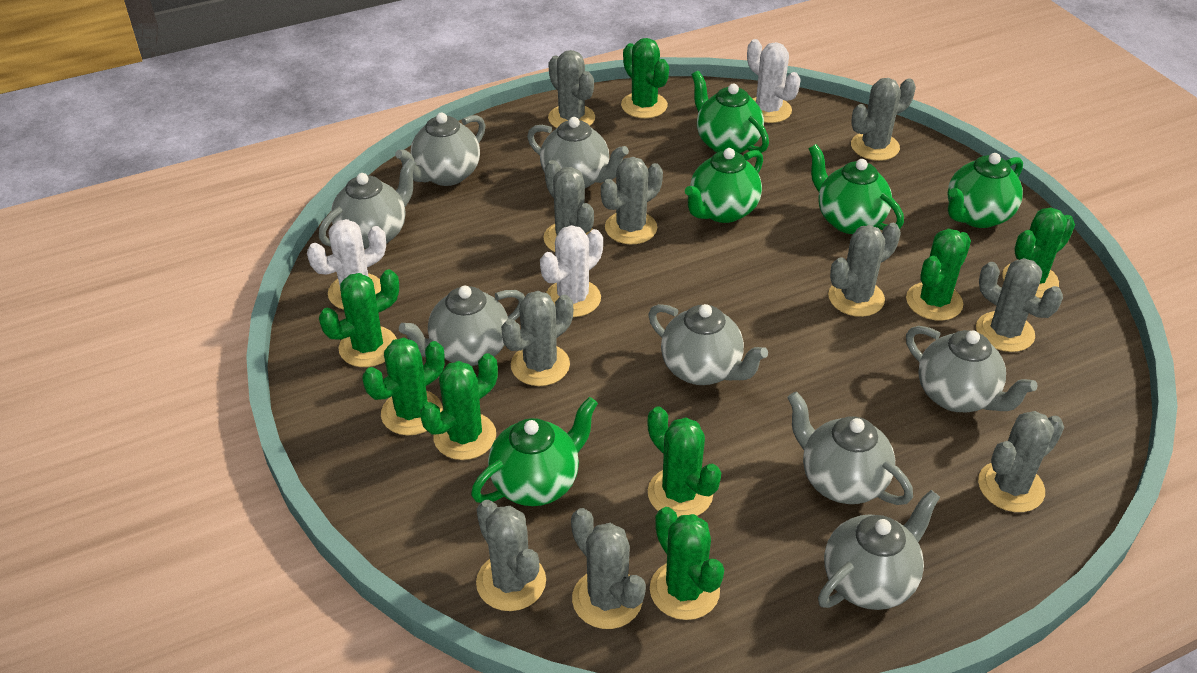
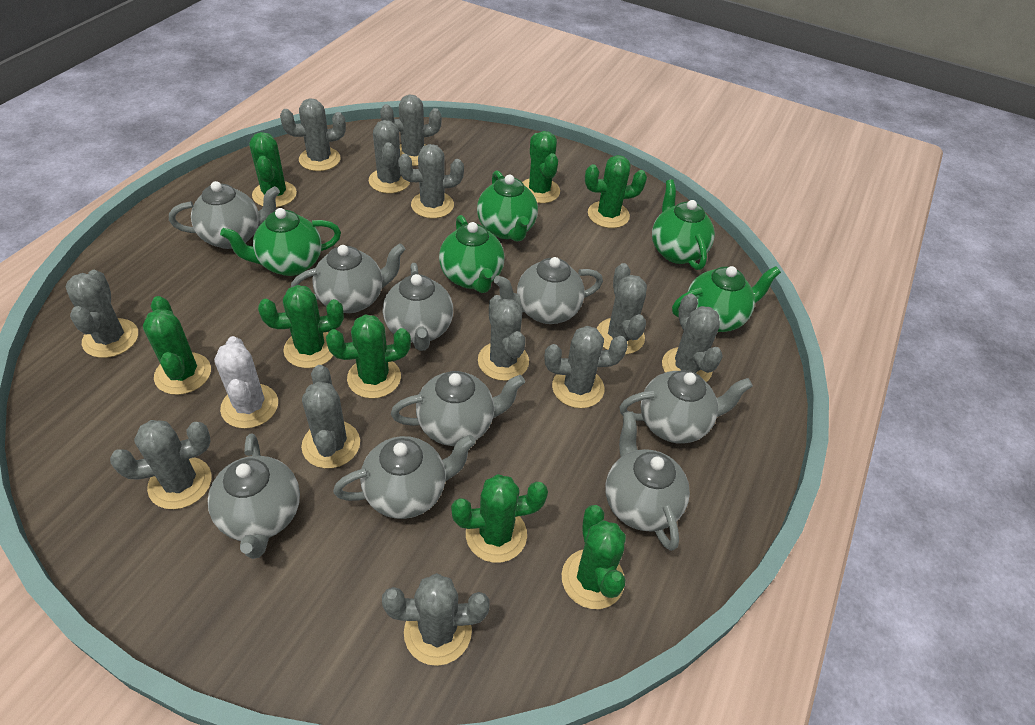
grey cactus: 10 -> 12
grey teapot: 8 -> 9
white cactus: 3 -> 1

